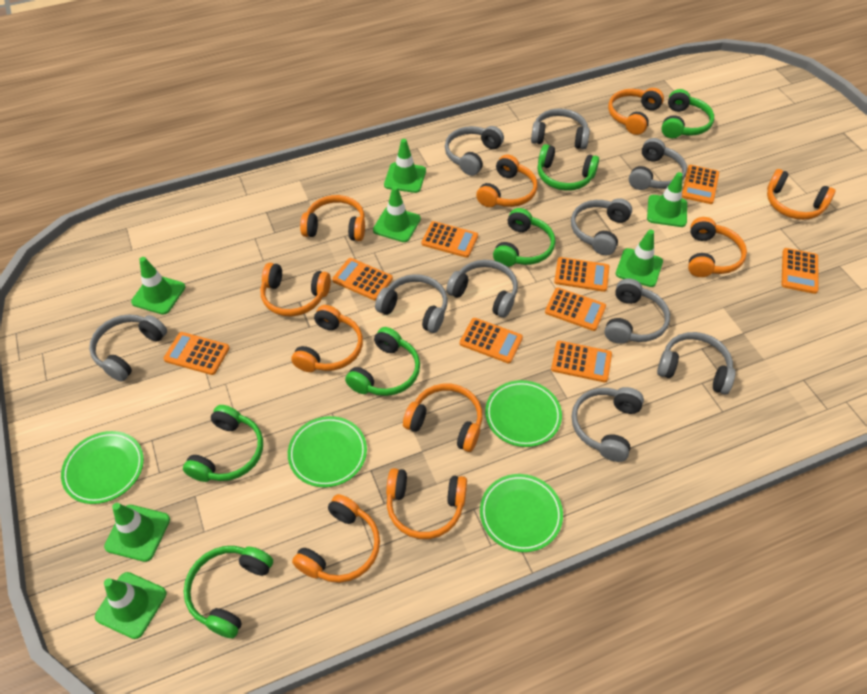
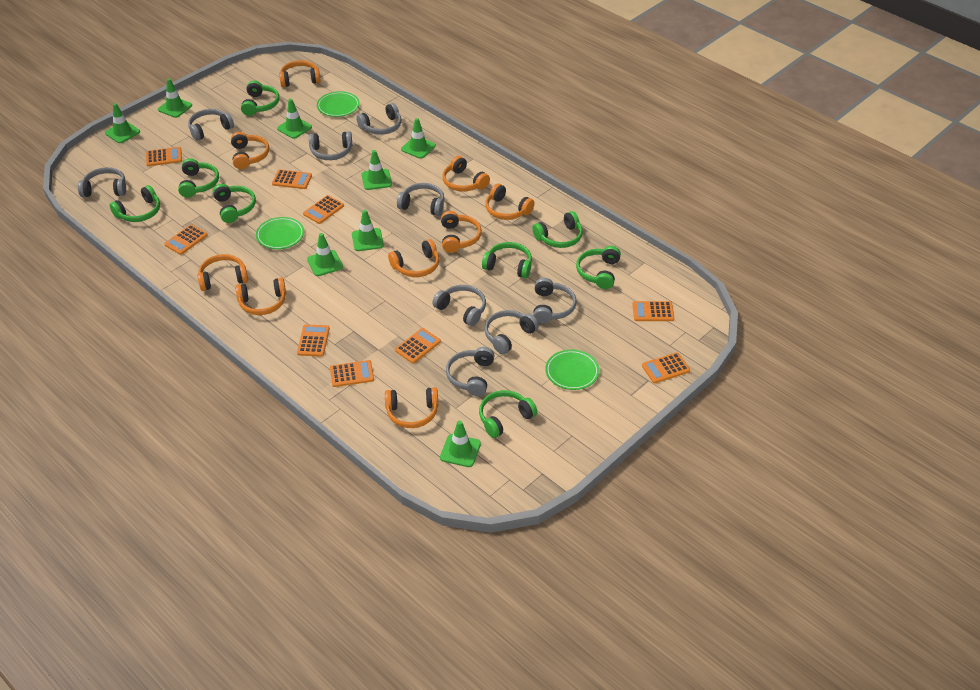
green headphones: 6 -> 8
green plate: 4 -> 3
green traffic cone: 7 -> 8
grey headphones: 10 -> 9
orange headphones: 10 -> 9

